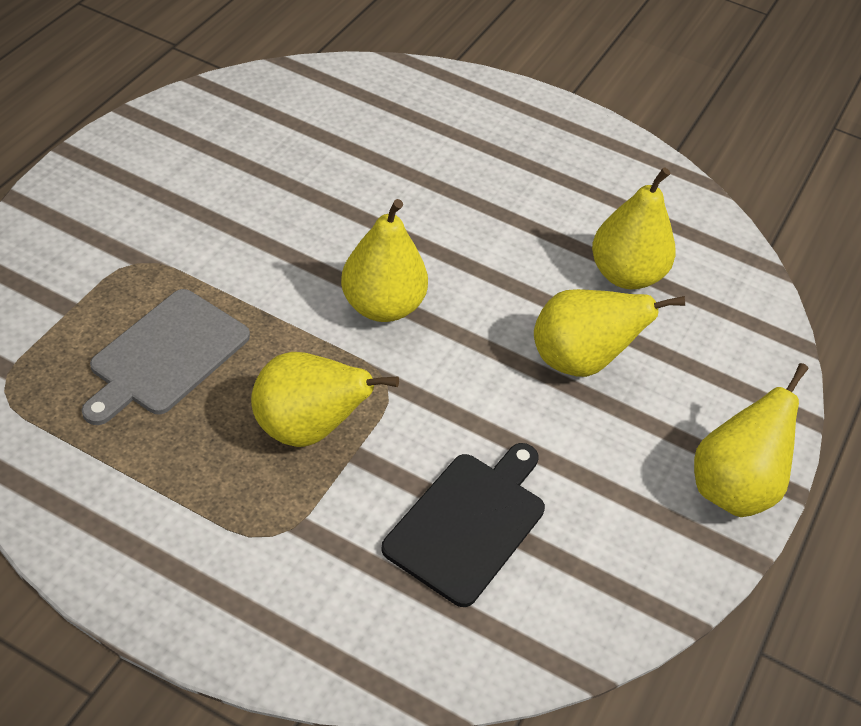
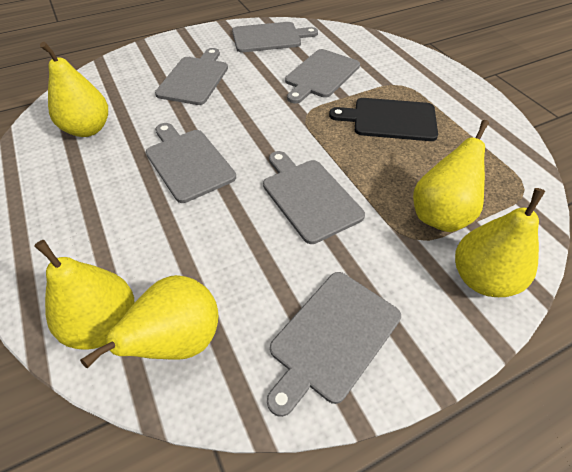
grey cutting board: 1 -> 6

